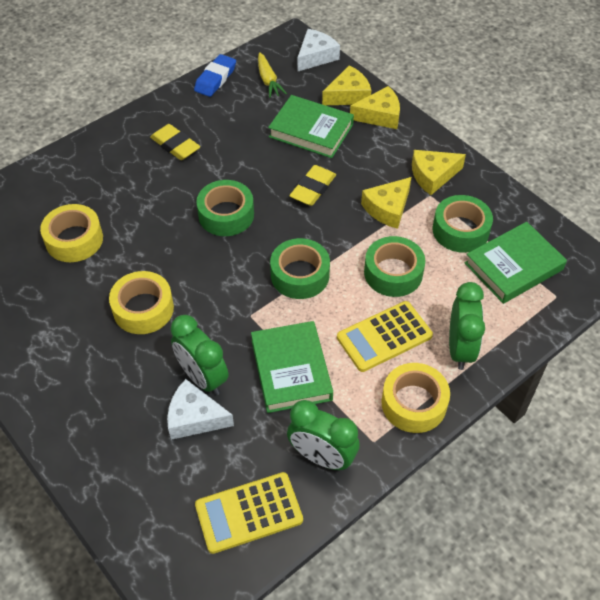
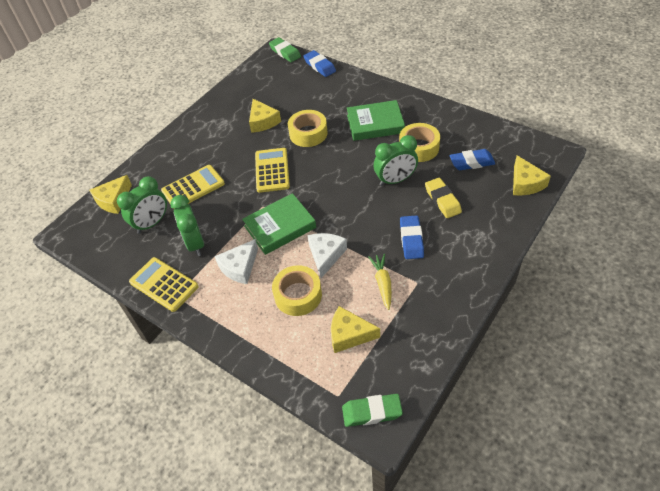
blue eraser: 1 -> 3
green book: 3 -> 2
green eraser: 0 -> 2
green tape: 4 -> 0
yellow calculator: 2 -> 3
yellow eraser: 2 -> 1

